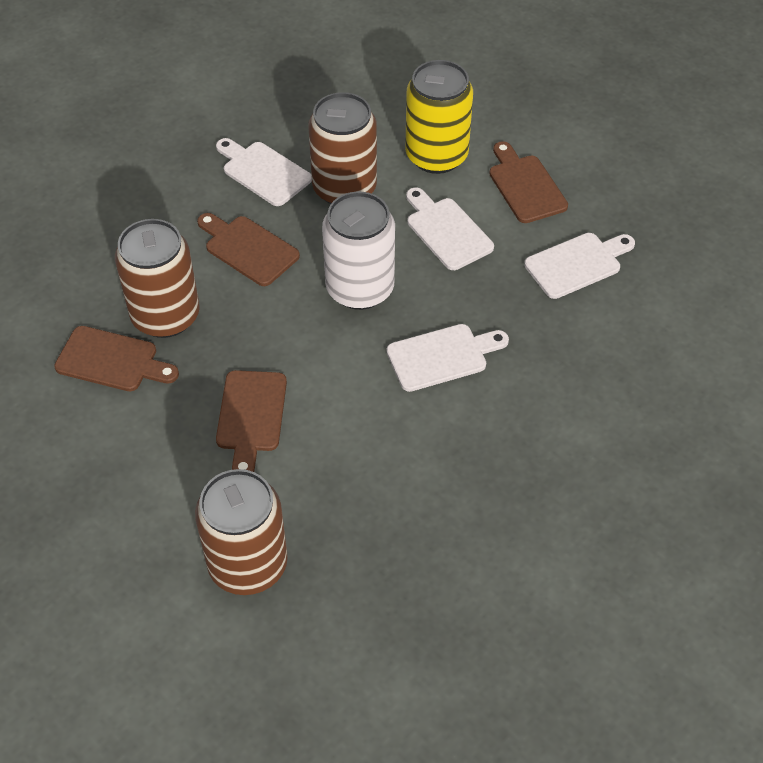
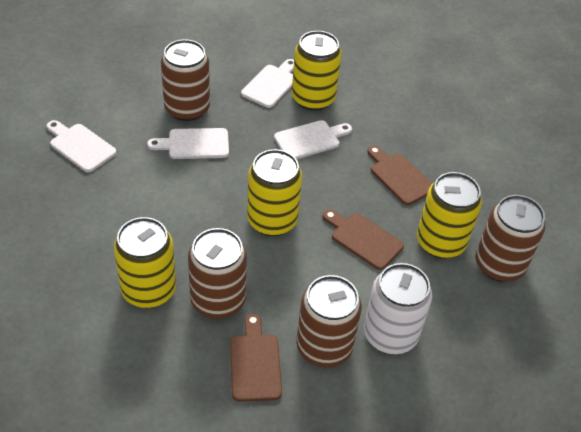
brown can: 3 -> 4
brown cutting board: 4 -> 3
yellow can: 1 -> 4

